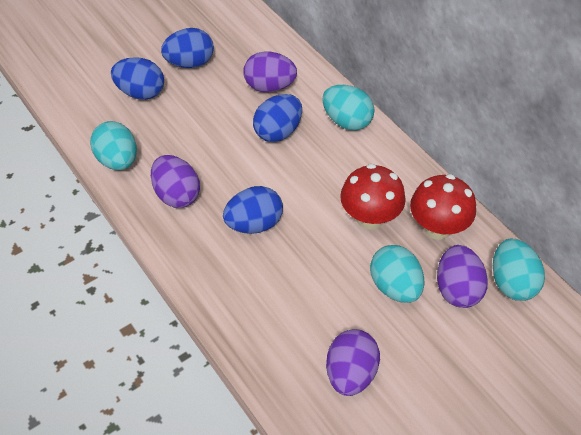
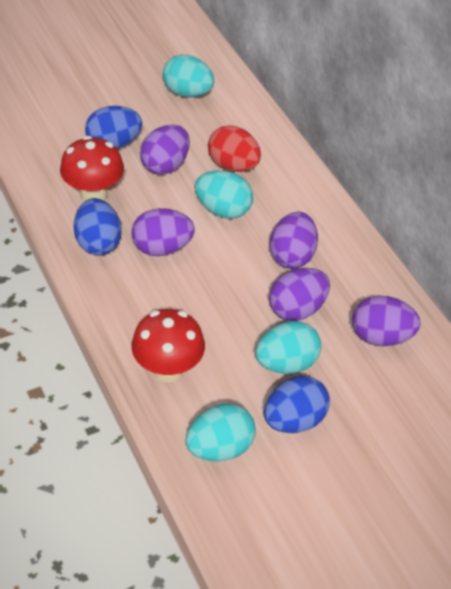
blue egg: 4 -> 3
purple egg: 4 -> 5
red egg: 0 -> 1

